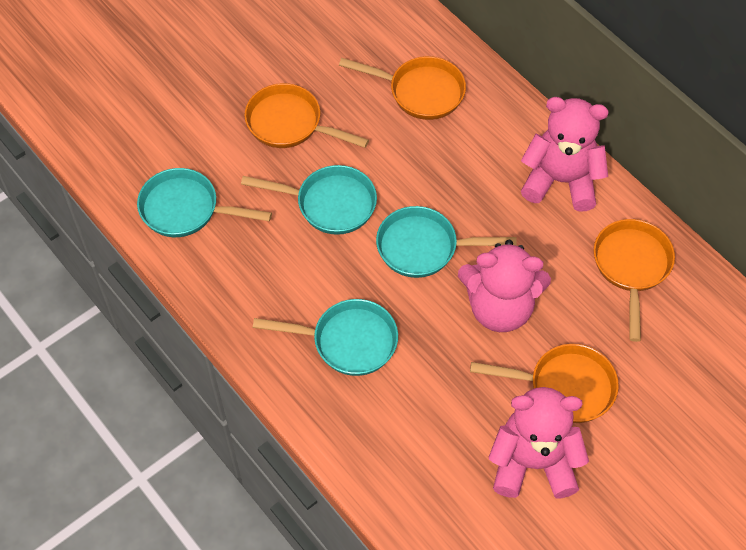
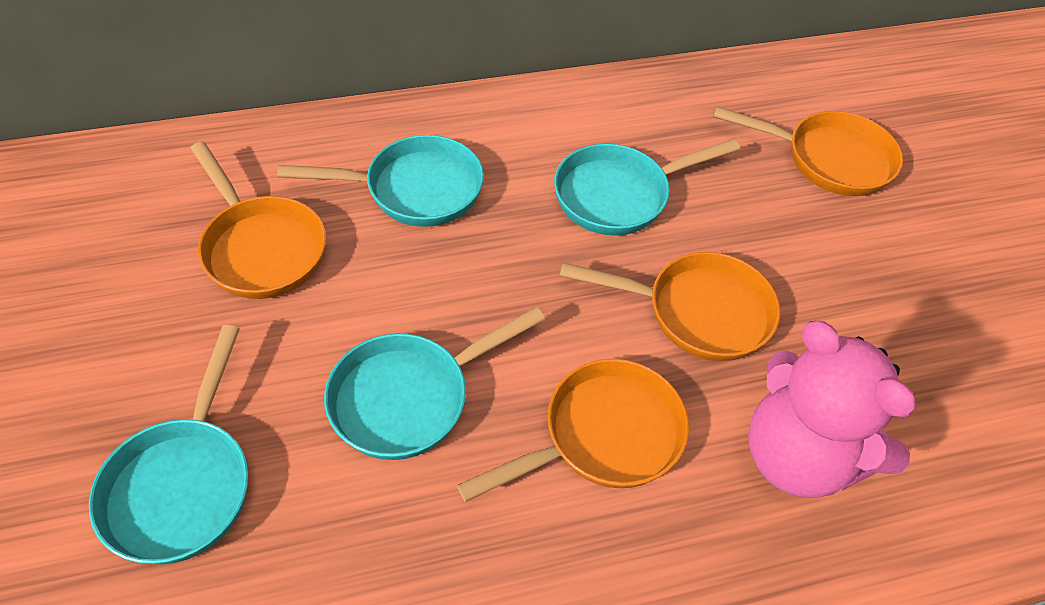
pink teddy bear: 3 -> 1

